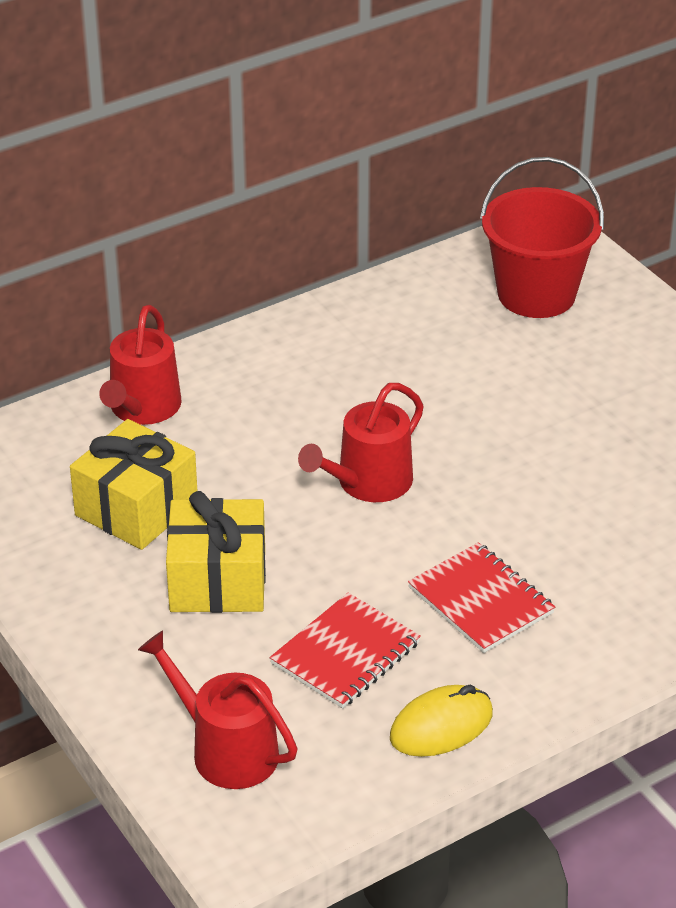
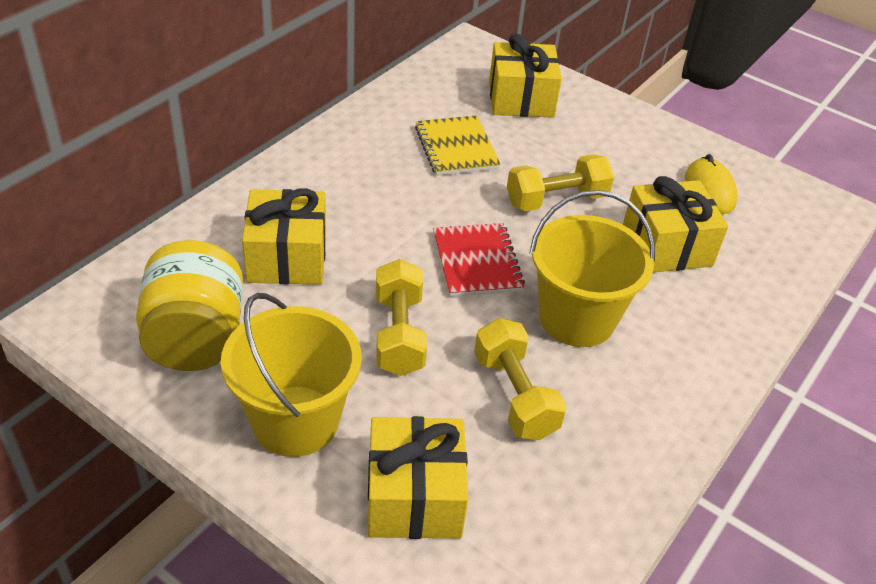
red bucket: 1 -> 0
red notebook: 2 -> 1
red watering can: 3 -> 0
yellow bucket: 0 -> 2
yellow dumbbell: 0 -> 3
yellow gift: 2 -> 4
yellow jar: 0 -> 1
yellow notebook: 0 -> 1

